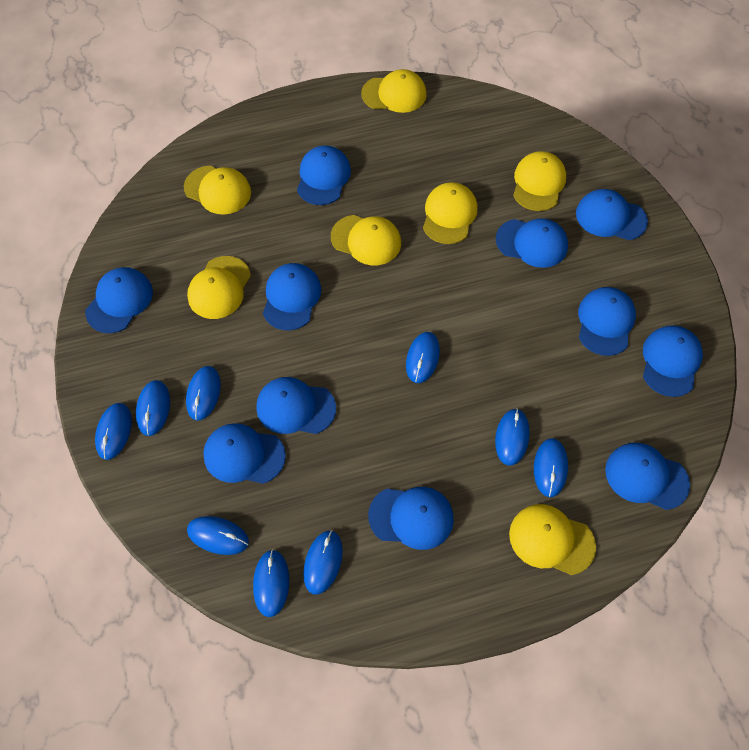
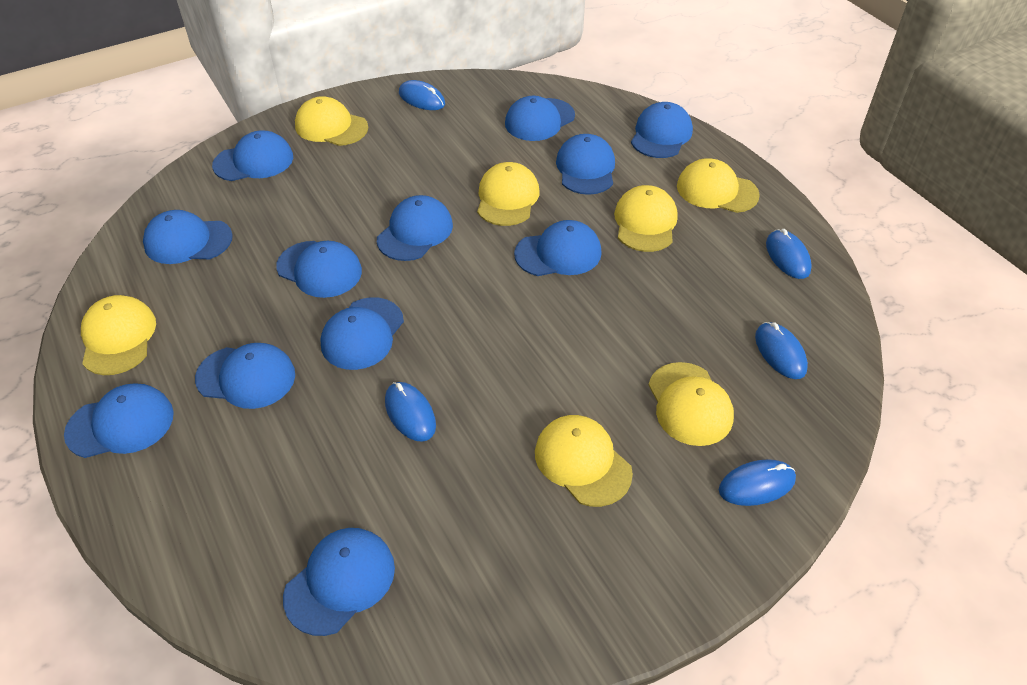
blue cap: 11 -> 12
blue mouse: 9 -> 5

